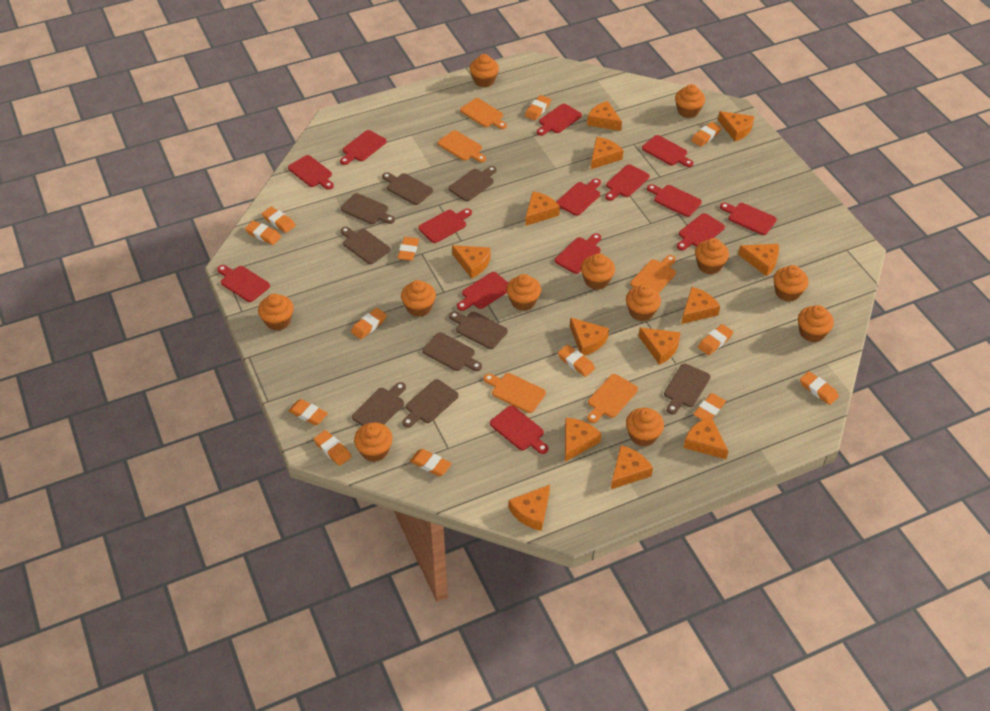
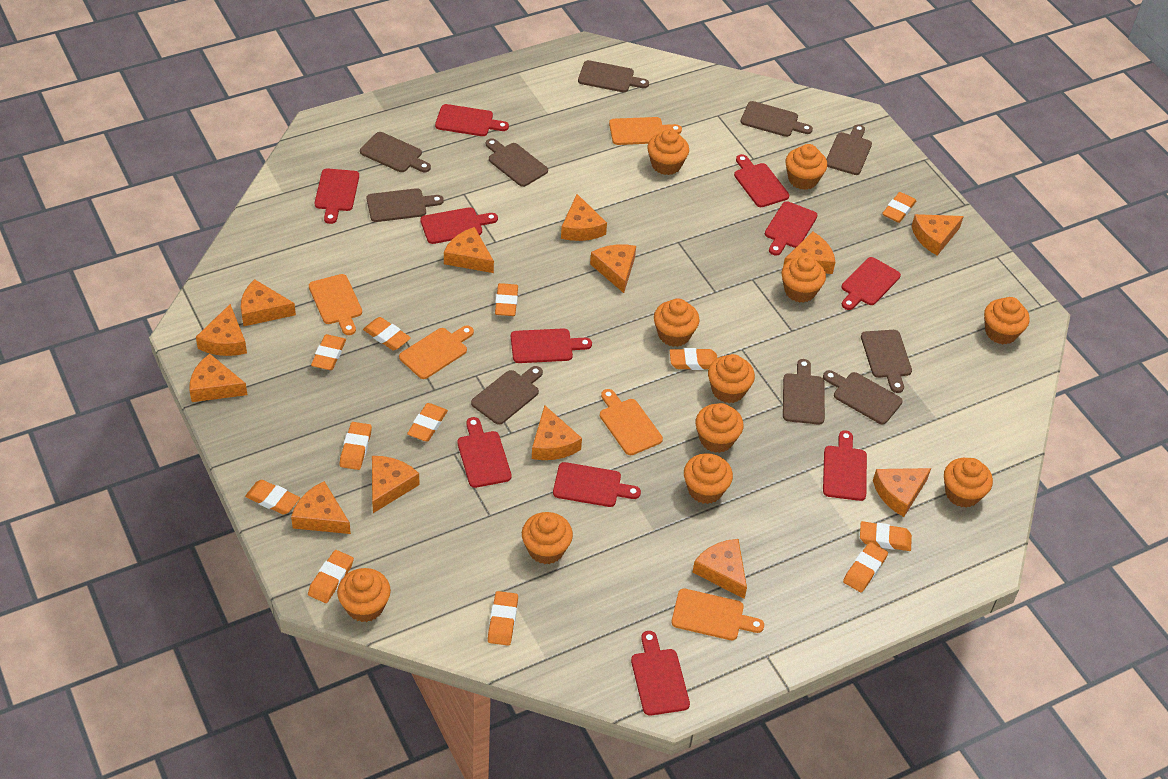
brown cutting board: 9 -> 10
orange cupcake: 12 -> 11
orange eraser: 13 -> 12
red cutting board: 14 -> 11

